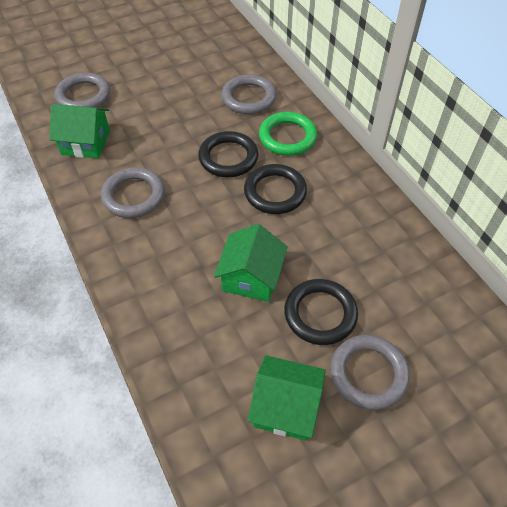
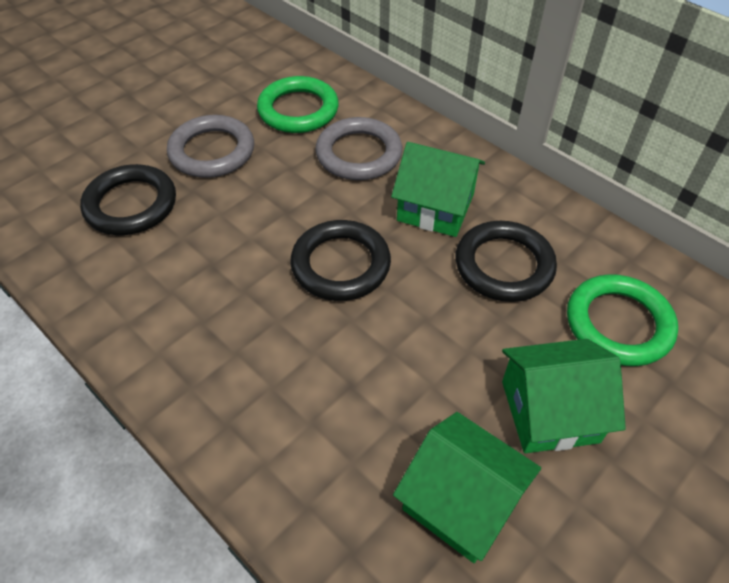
green ring: 1 -> 2
grey ring: 4 -> 2

